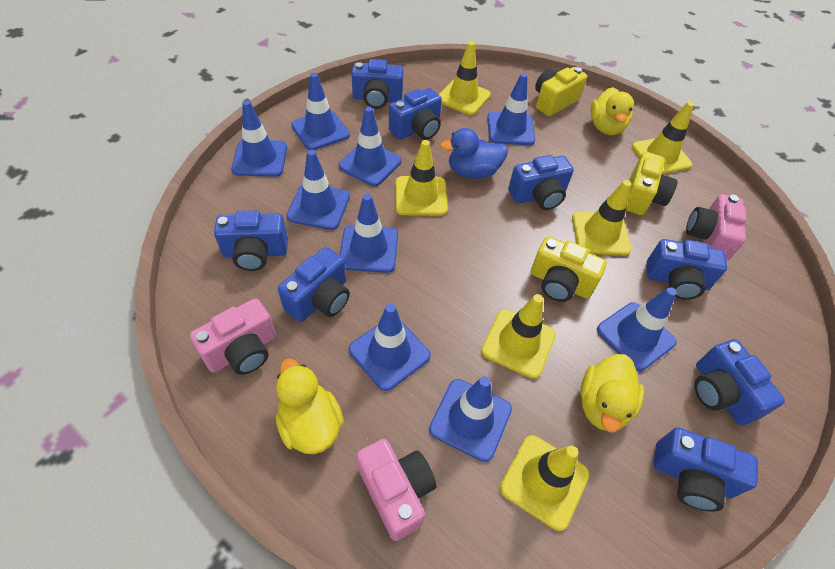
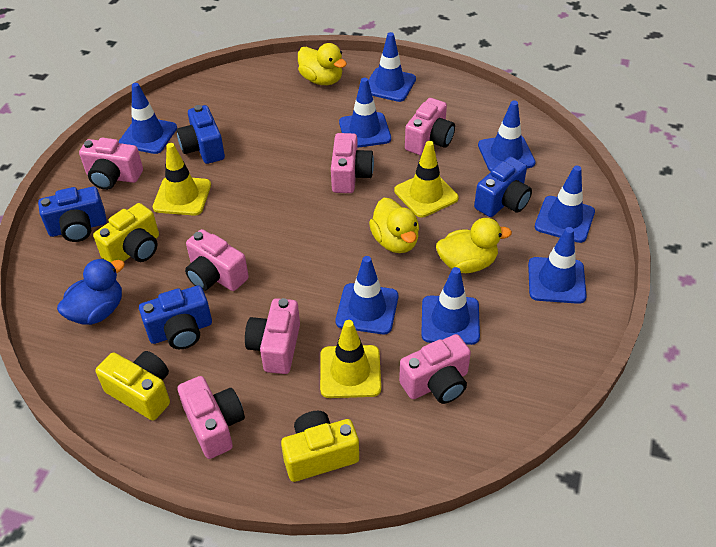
blue camera: 8 -> 4
blue traffic cone: 9 -> 8
pink camera: 3 -> 7
yellow traffic cone: 6 -> 3

